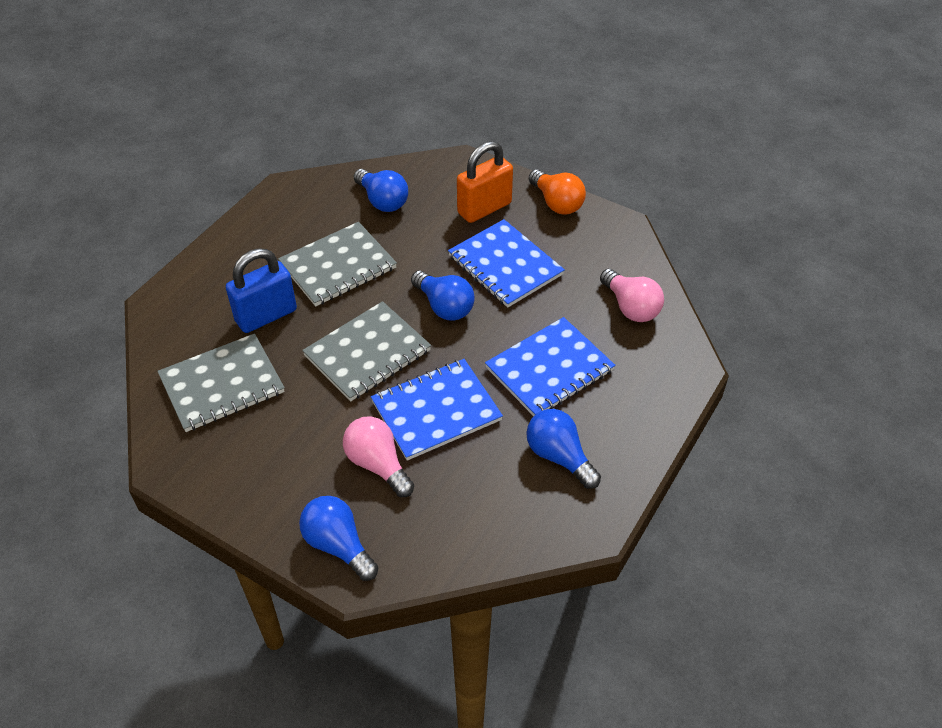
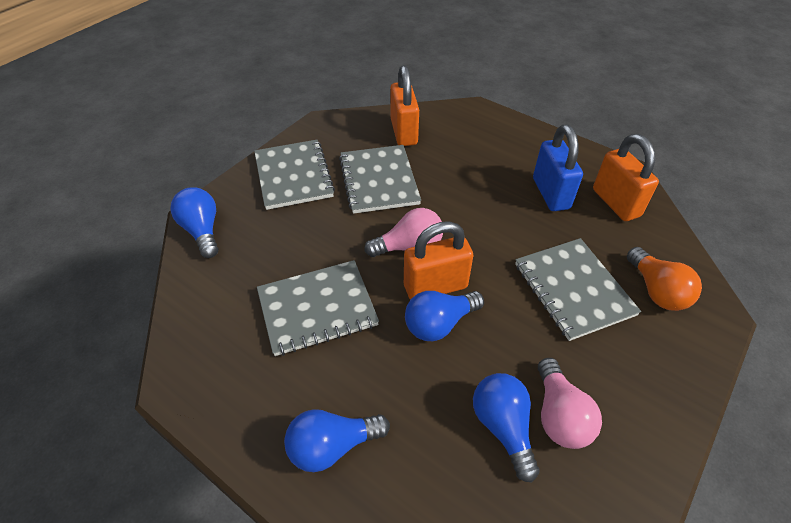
blue notebook: 3 -> 0
grey notebook: 3 -> 4
orange padlock: 1 -> 3

